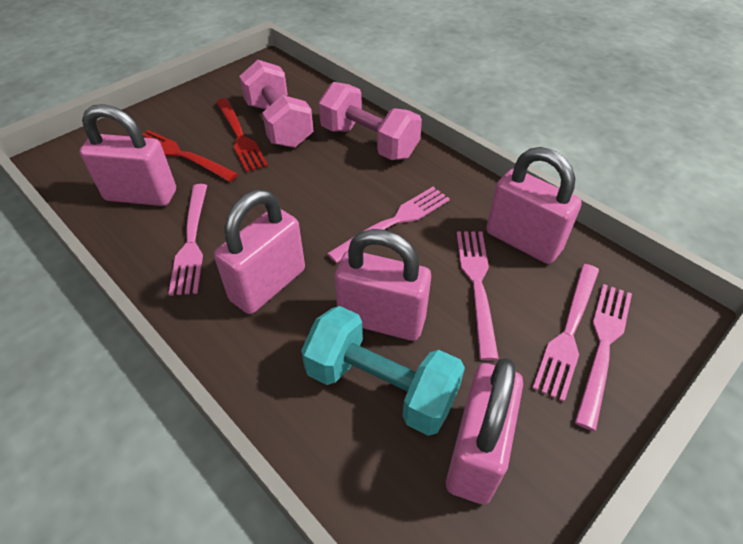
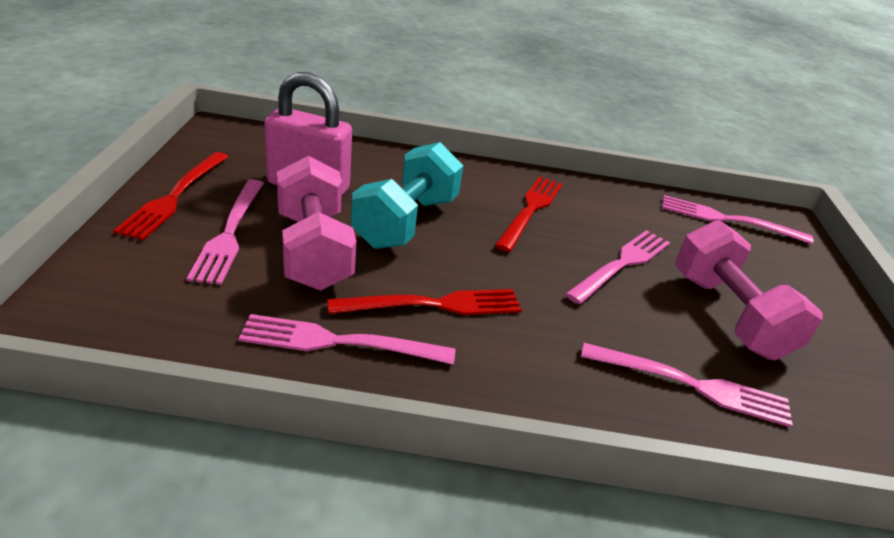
pink padlock: 5 -> 1
red fork: 2 -> 3

